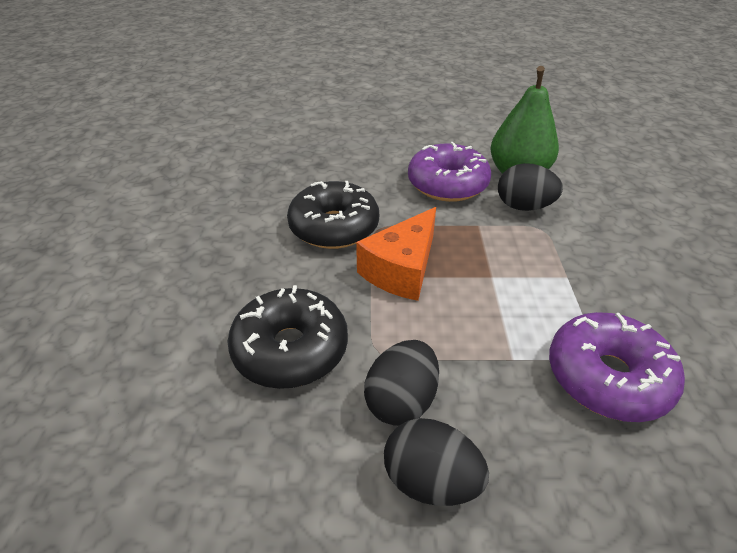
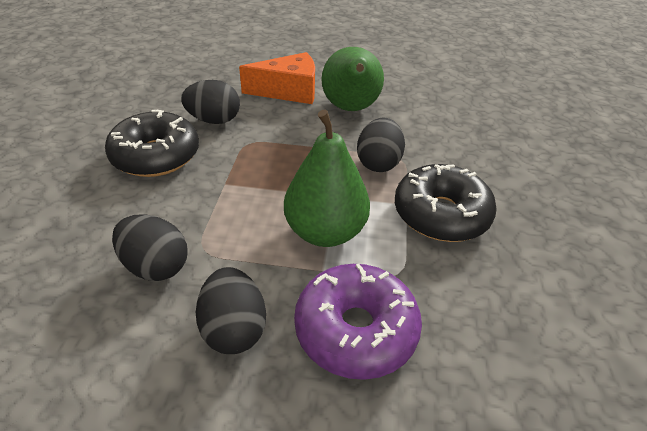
black egg: 3 -> 4
green pear: 1 -> 2
purple donut: 2 -> 1

